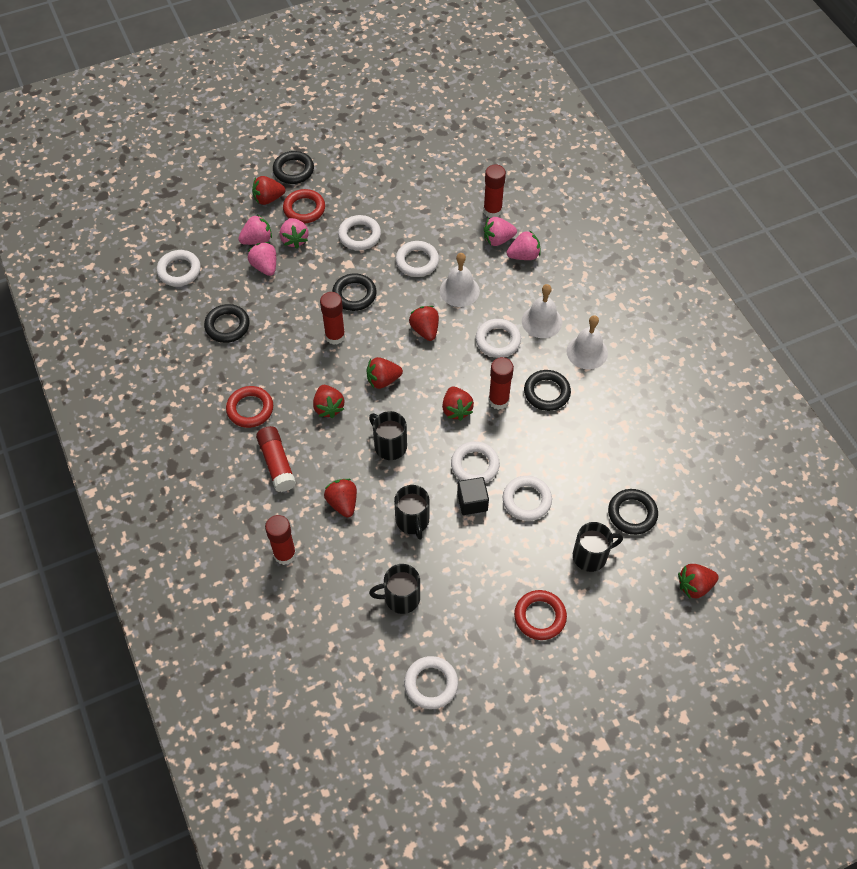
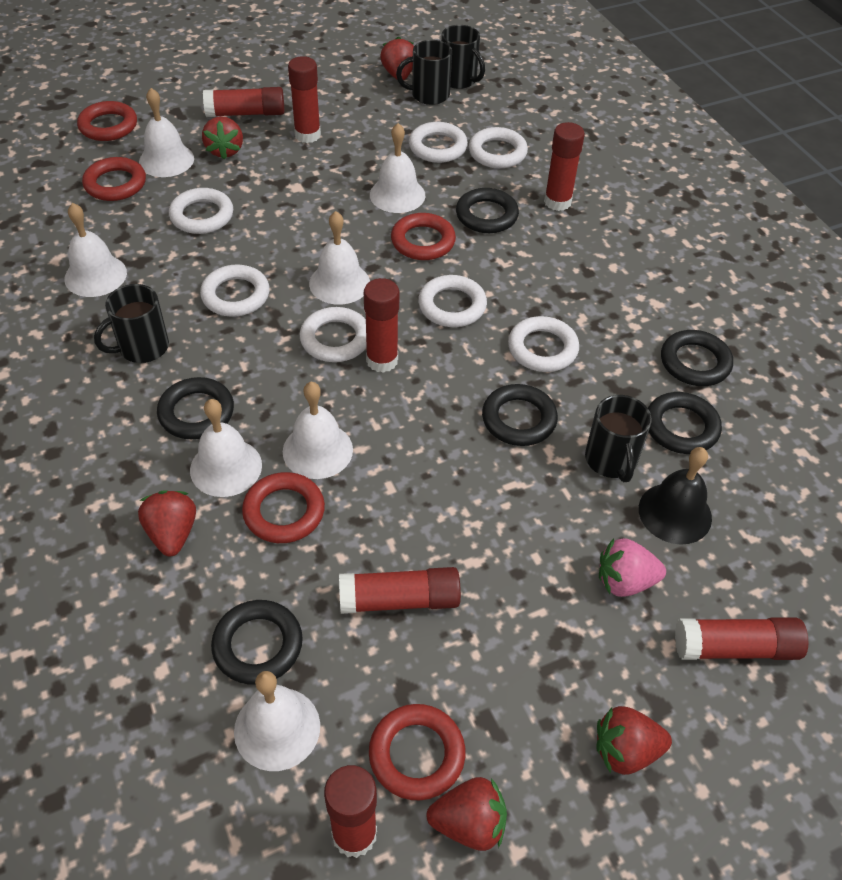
black bell: 0 -> 1
black cube: 1 -> 0
black ring: 5 -> 6
pink strawberry: 5 -> 1
red glue stick: 5 -> 7
red ring: 3 -> 5
red strawberry: 7 -> 5
white bell: 3 -> 7

